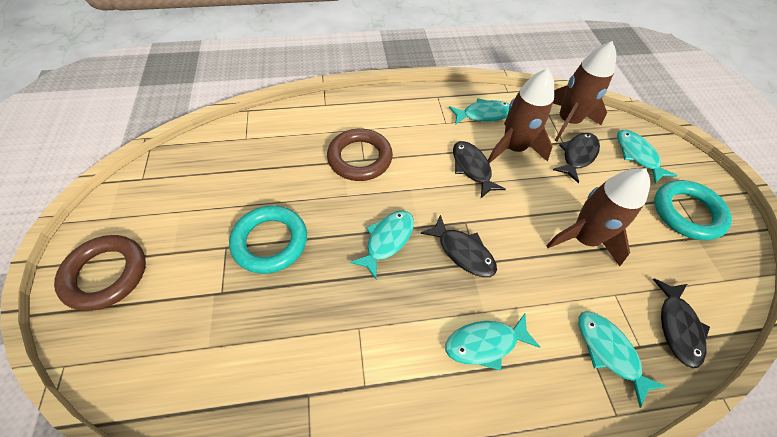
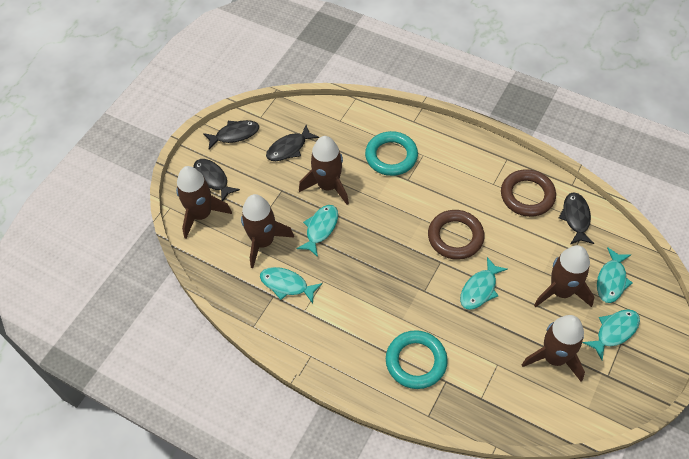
brown rocket: 3 -> 5

